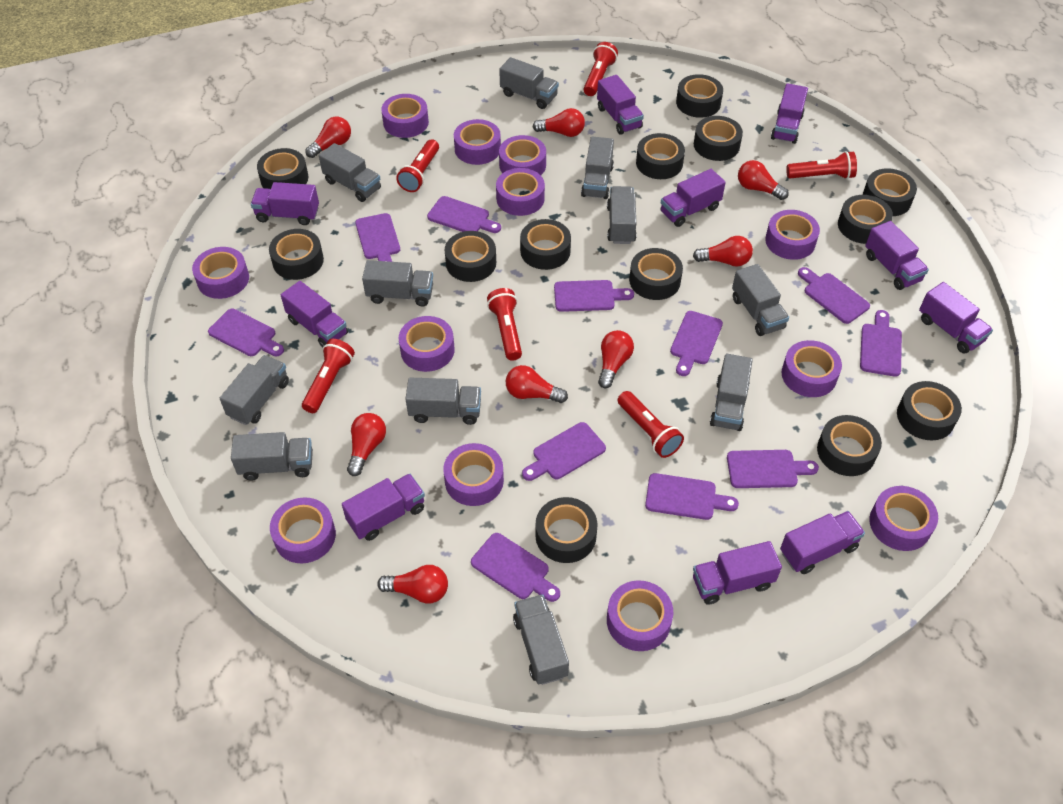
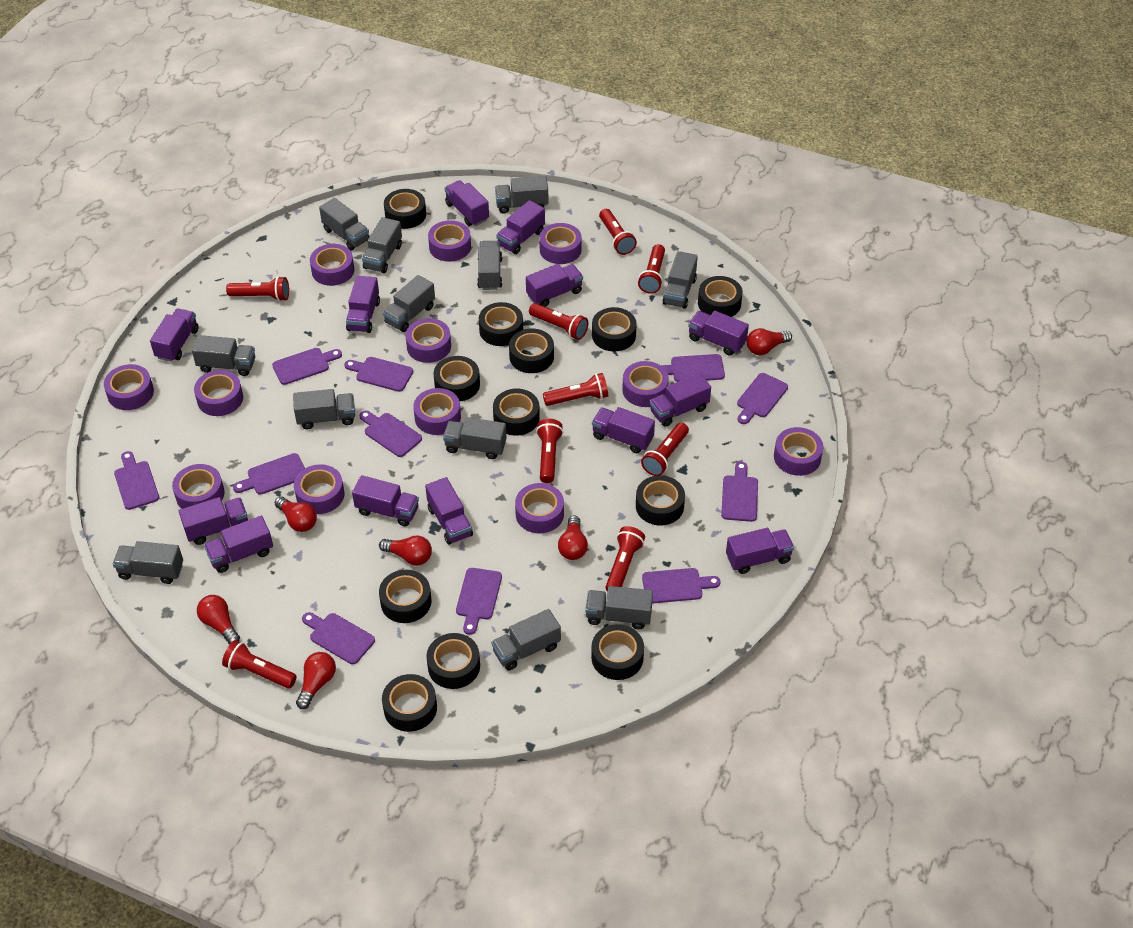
black tape: 13 -> 12
grey truck: 11 -> 12
purple truck: 10 -> 13
red flashlight: 6 -> 9
red light bulb: 8 -> 6

